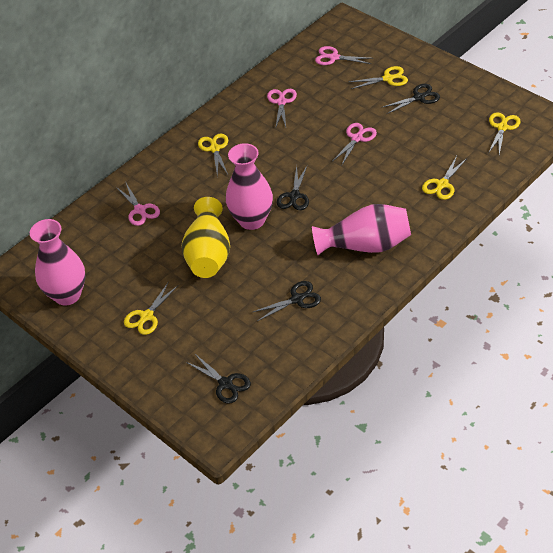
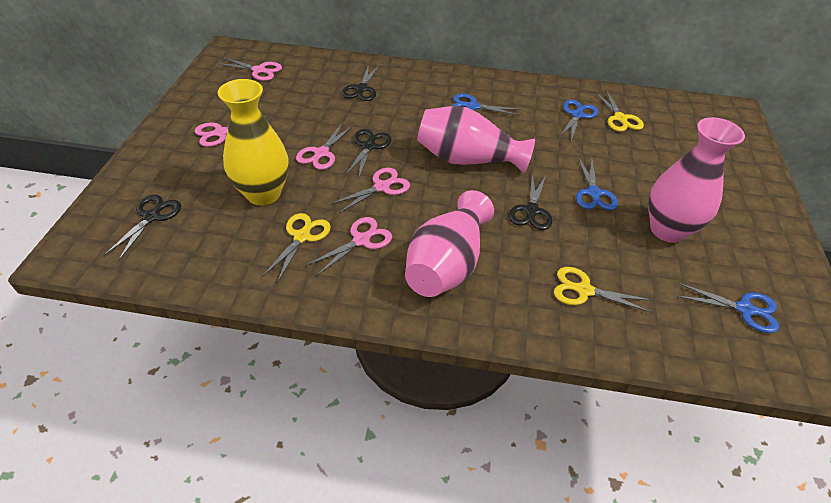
blue scissors: 0 -> 4
pink scissors: 4 -> 5
yellow scissors: 5 -> 3

